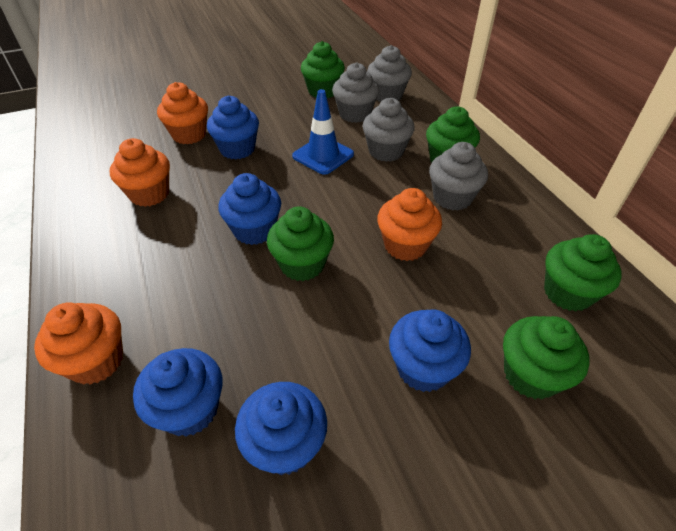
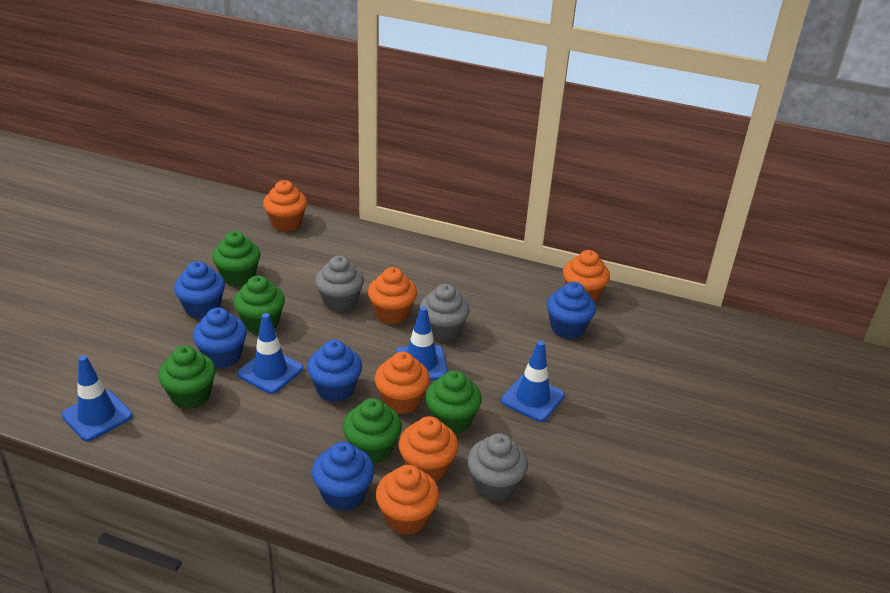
blue traffic cone: 1 -> 4
grey cupcake: 4 -> 3
orange cupcake: 4 -> 6

